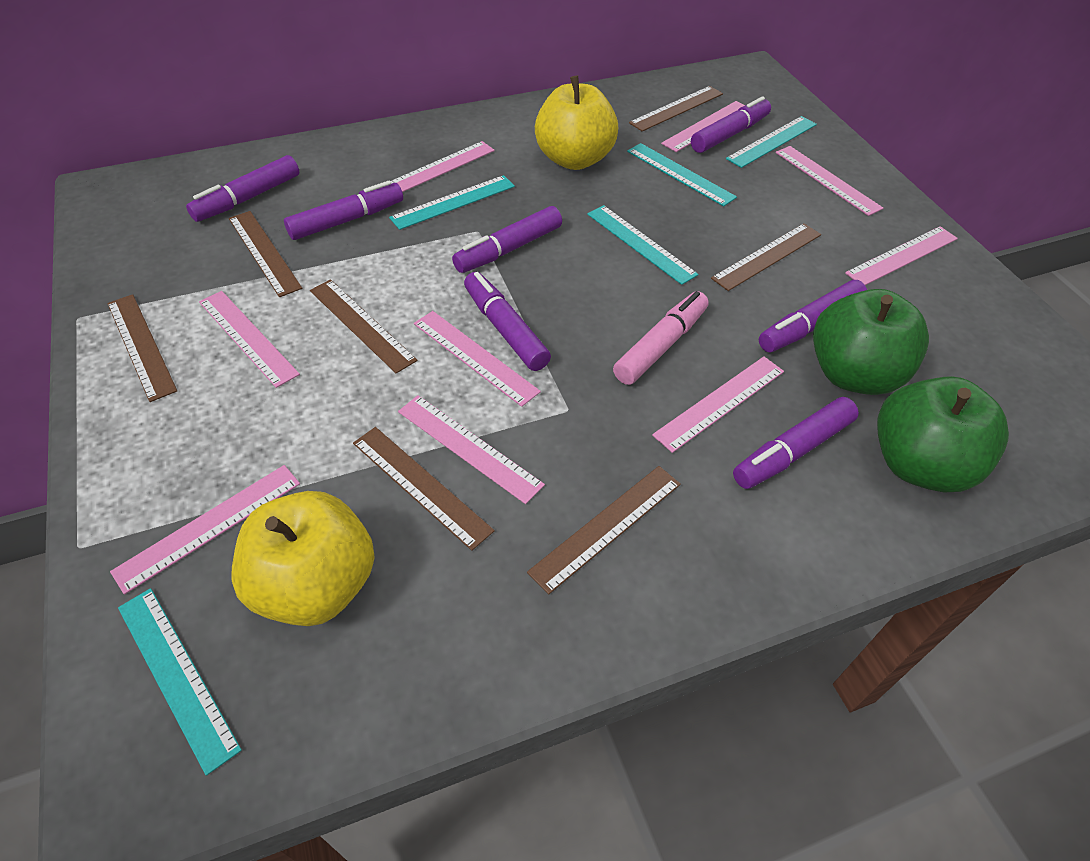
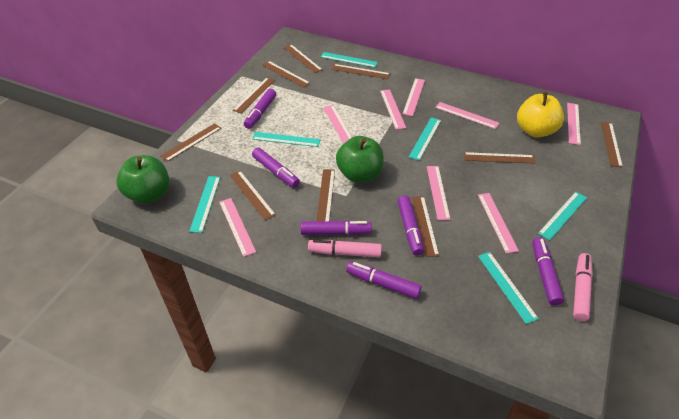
brown ruler: 7 -> 10
pink marker: 1 -> 2
pink ruler: 9 -> 8
purple marker: 7 -> 6
turquoise ruler: 5 -> 6
yellow apple: 2 -> 1

